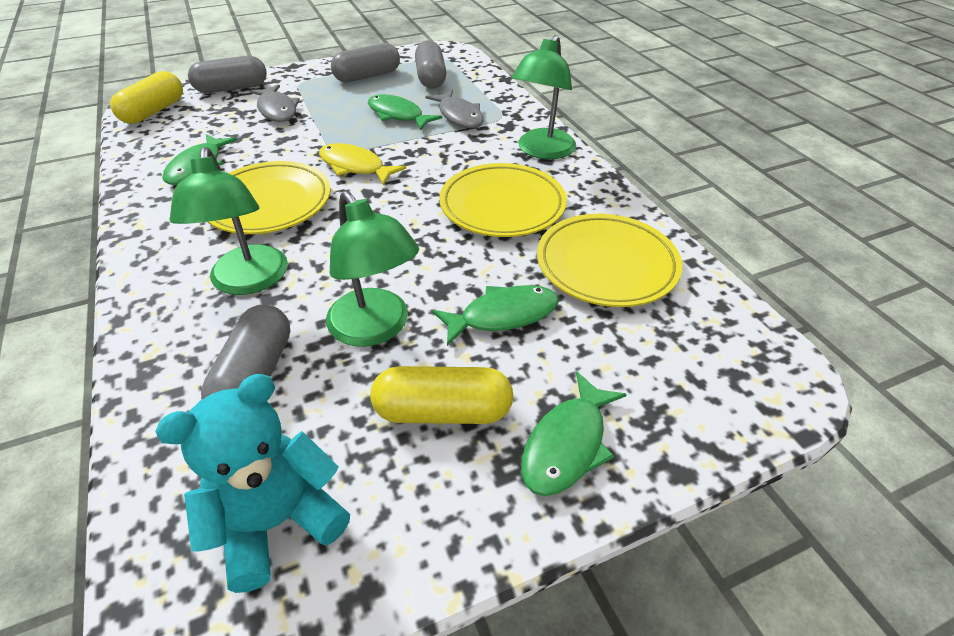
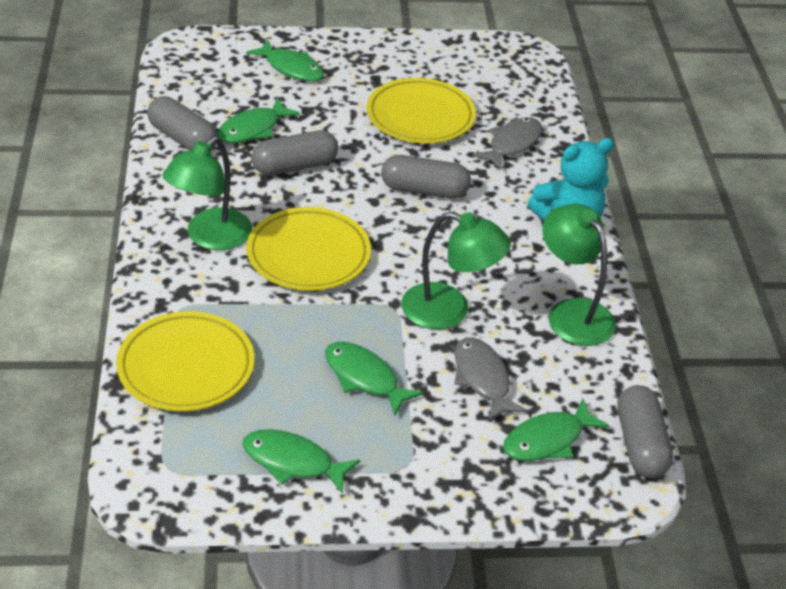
green fish: 4 -> 5
yellow capsule: 2 -> 0
yellow fish: 1 -> 0

